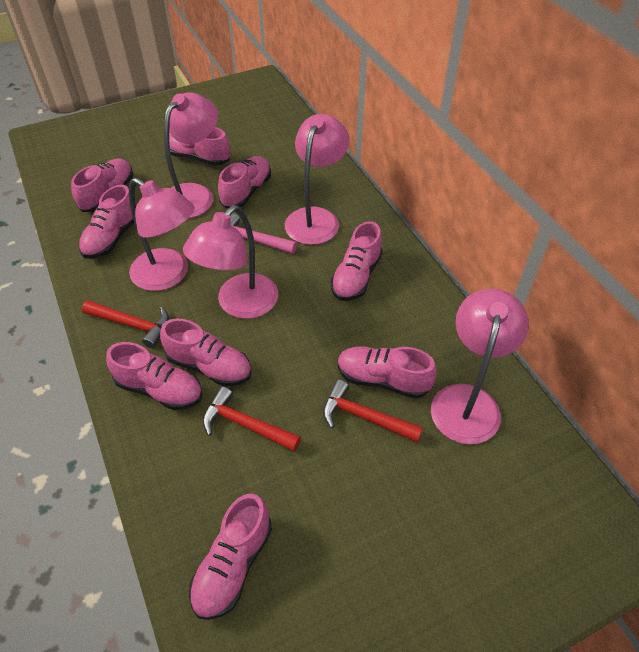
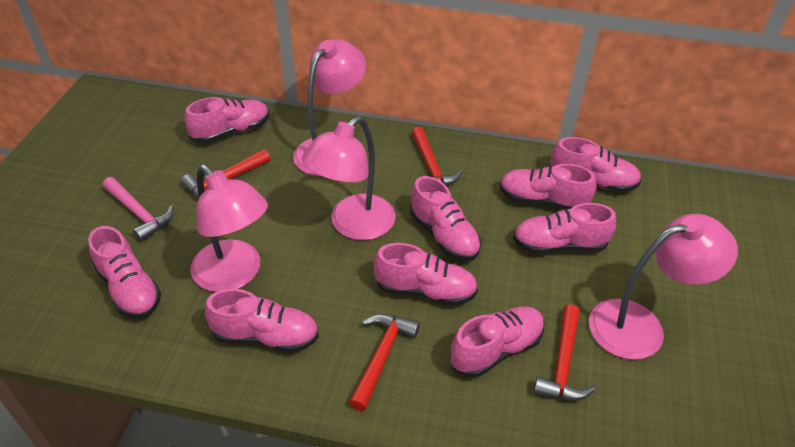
pink lamp: 5 -> 4
red hammer: 3 -> 4

